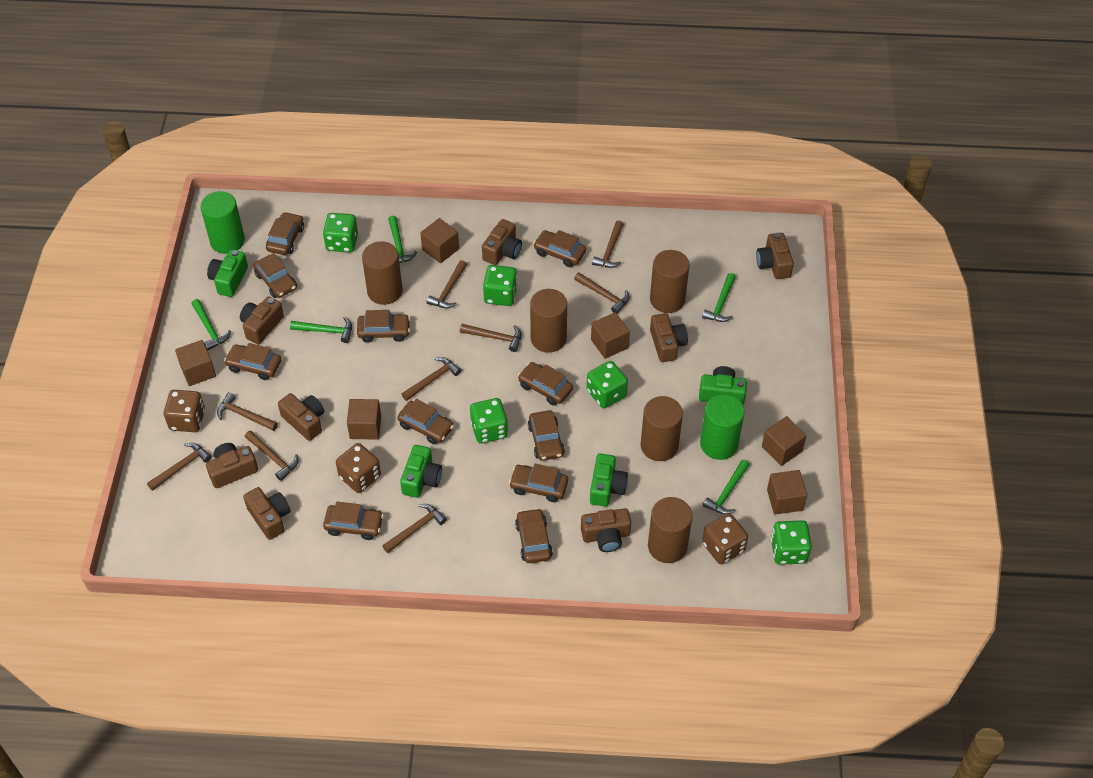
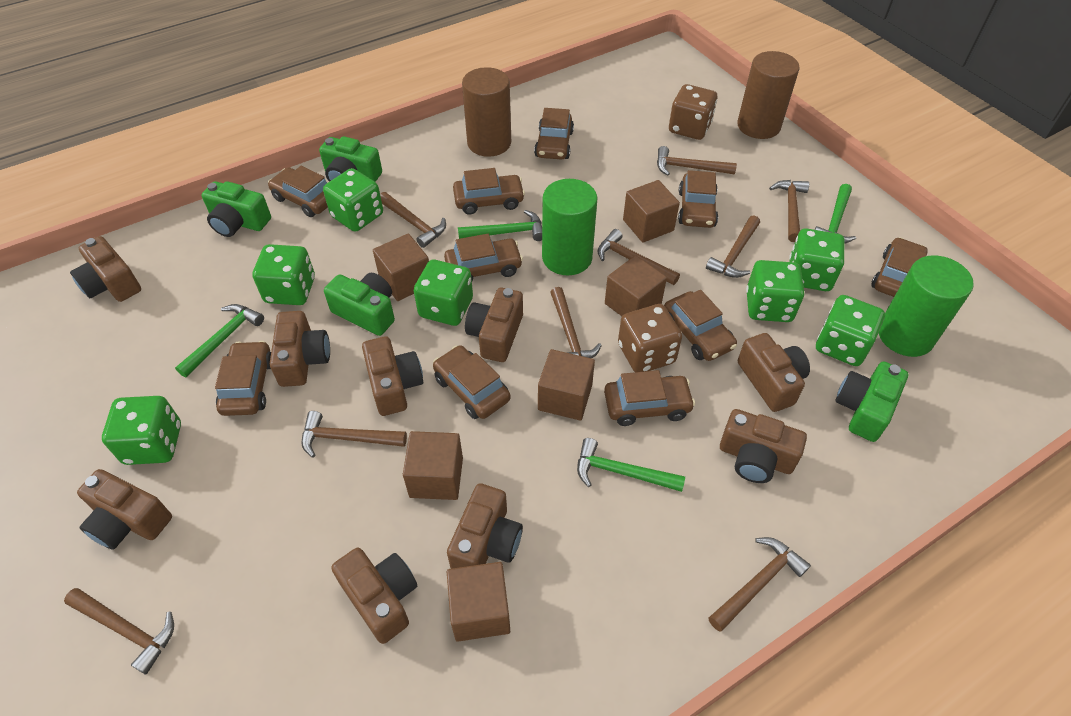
brown camera: 8 -> 9
brown car: 11 -> 10
brown cylinder: 5 -> 2
brown dice: 3 -> 2
green dice: 5 -> 7
green hammer: 5 -> 4

